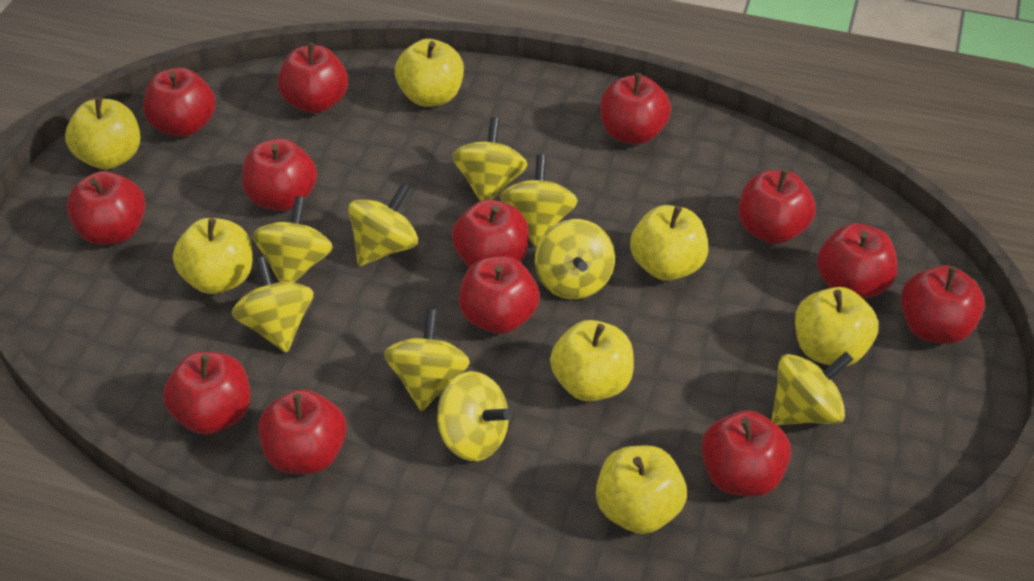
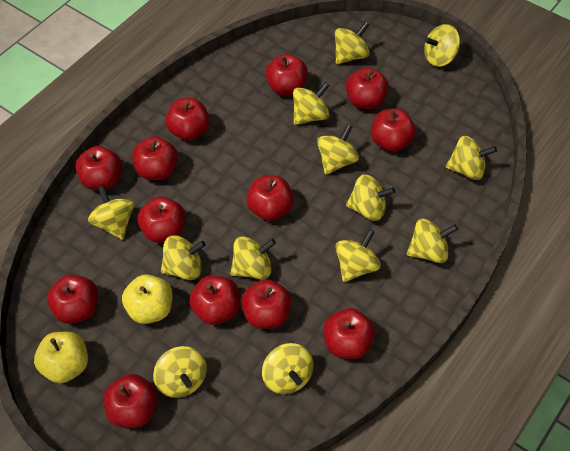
yellow apple: 7 -> 2
yellow spinning top: 9 -> 13

